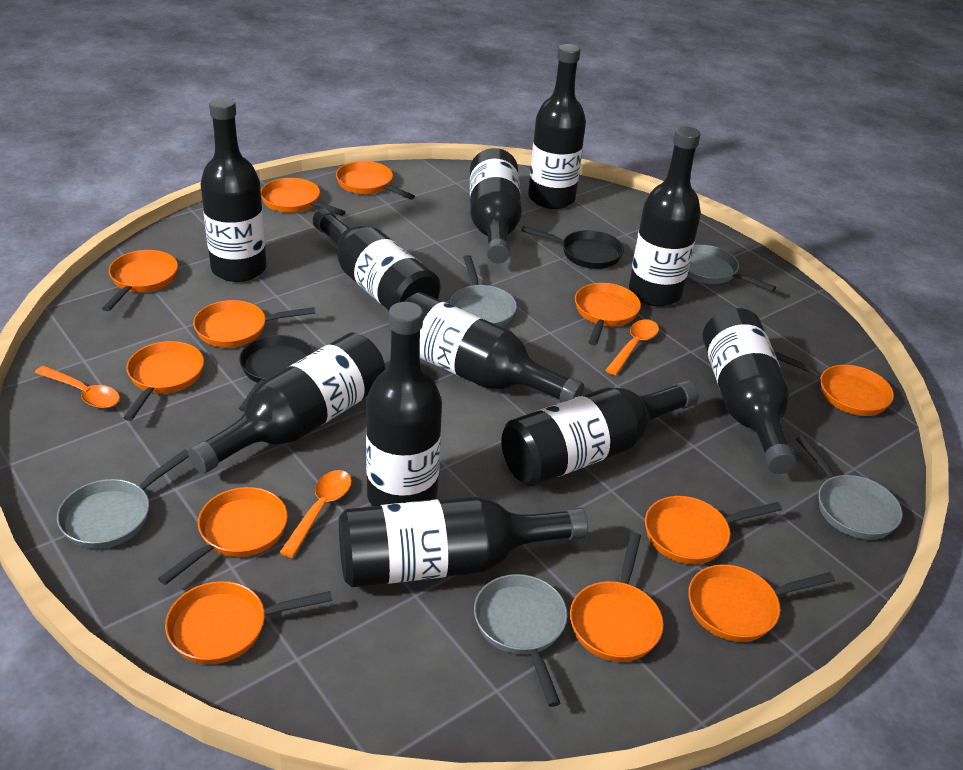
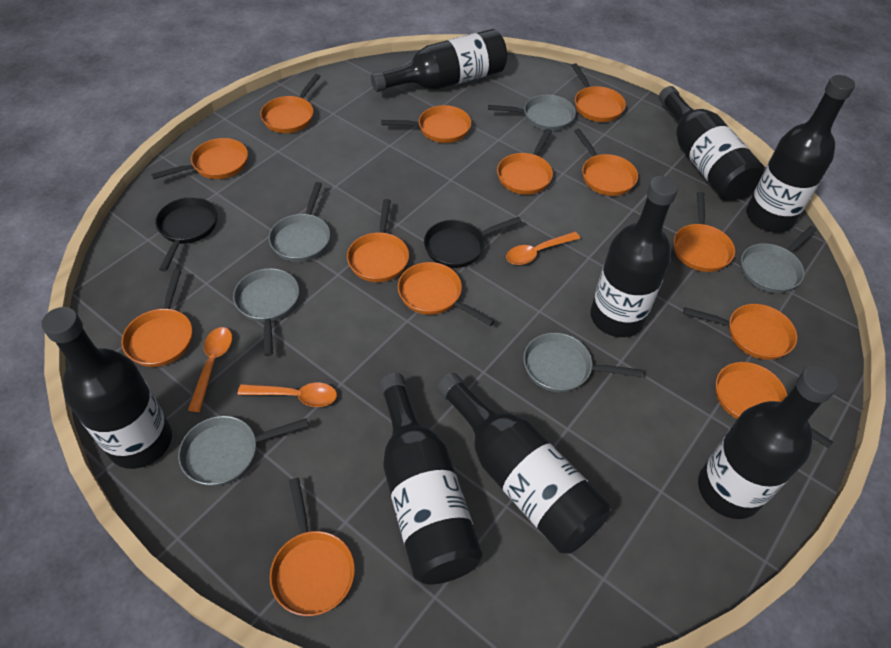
black bottle: 11 -> 8
grey pan: 5 -> 6
orange pan: 12 -> 13

